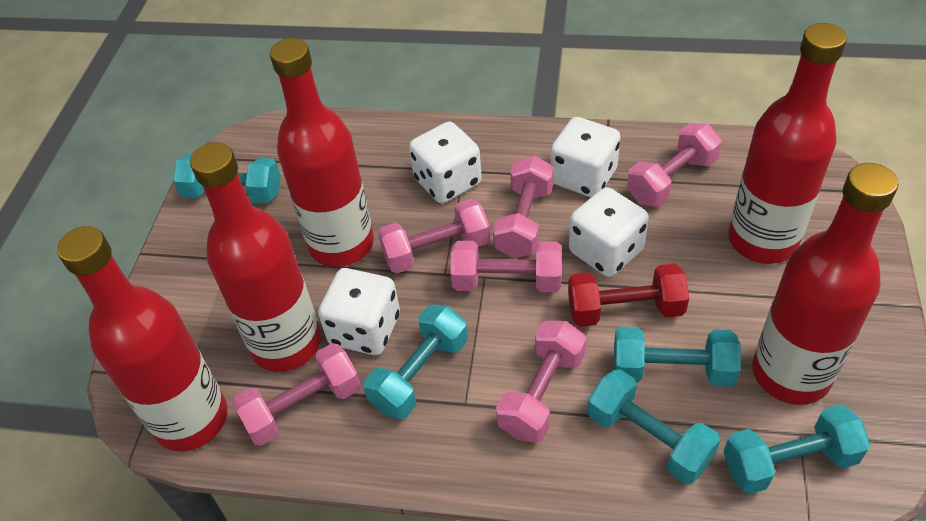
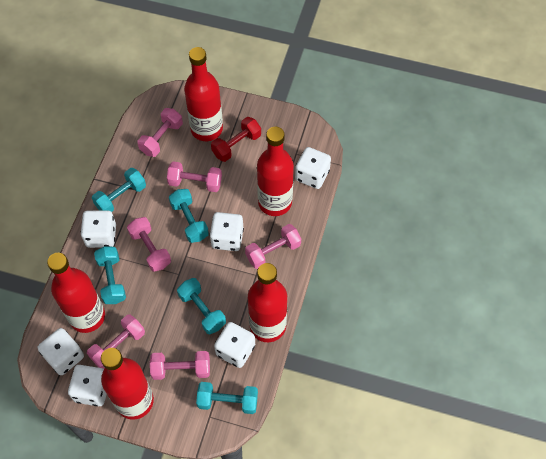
white dice: 4 -> 6

